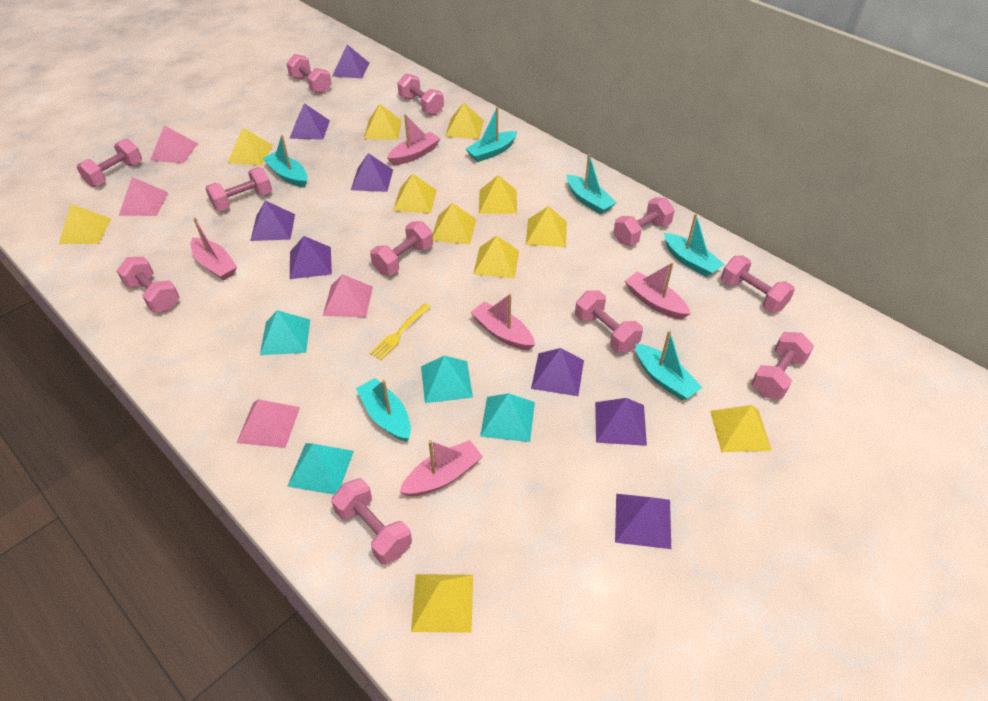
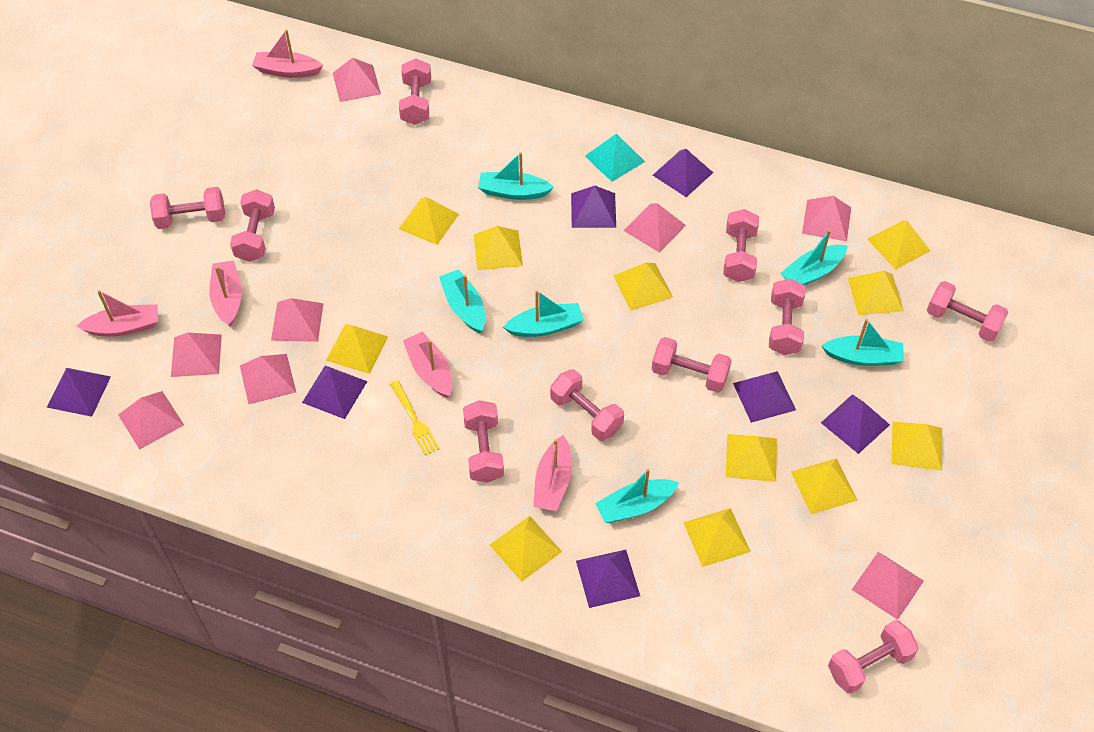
pink dumbbell: 11 -> 10
pink pyramid: 4 -> 8
purple pyramid: 8 -> 7
turquoise pyramid: 4 -> 1

